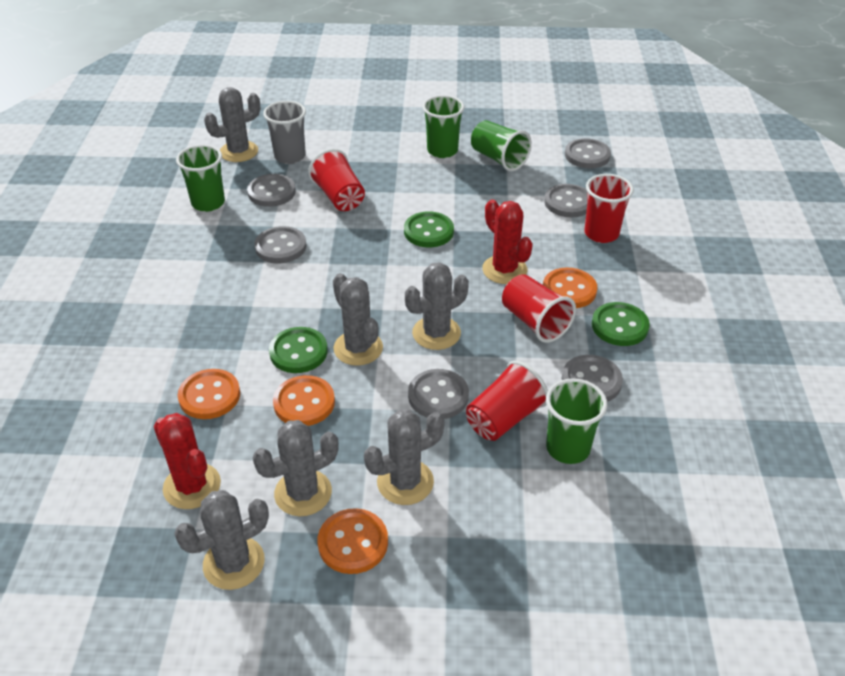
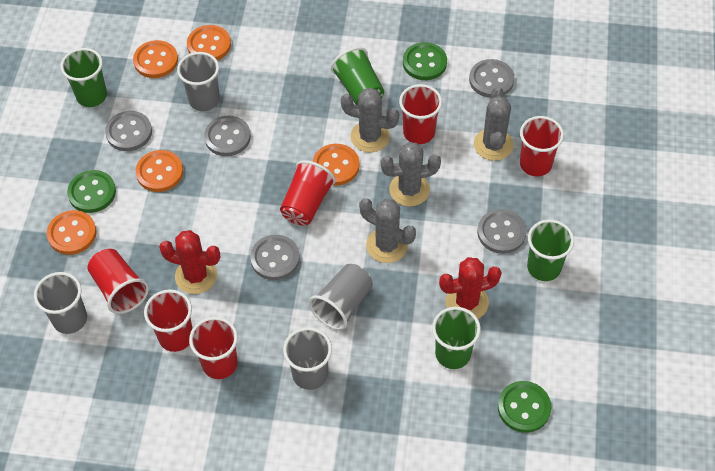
grey button: 6 -> 5
grey cactus: 6 -> 4
grey cup: 1 -> 4
orange button: 4 -> 5
red cup: 4 -> 6

